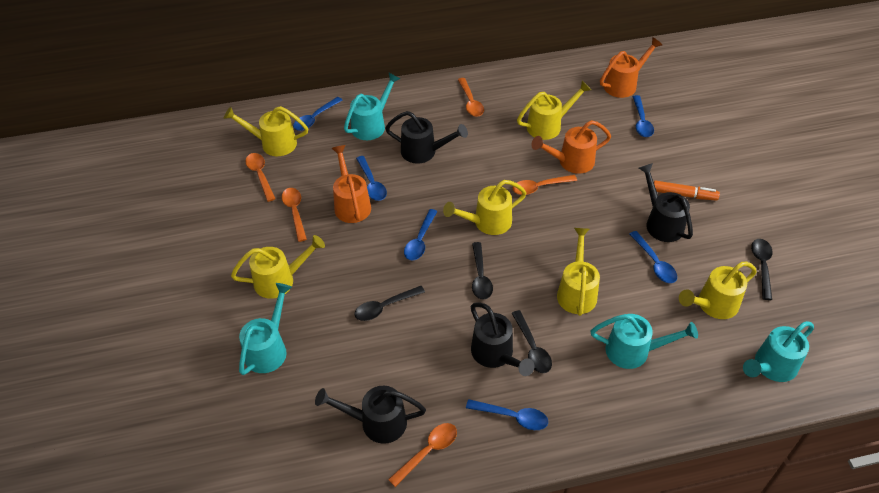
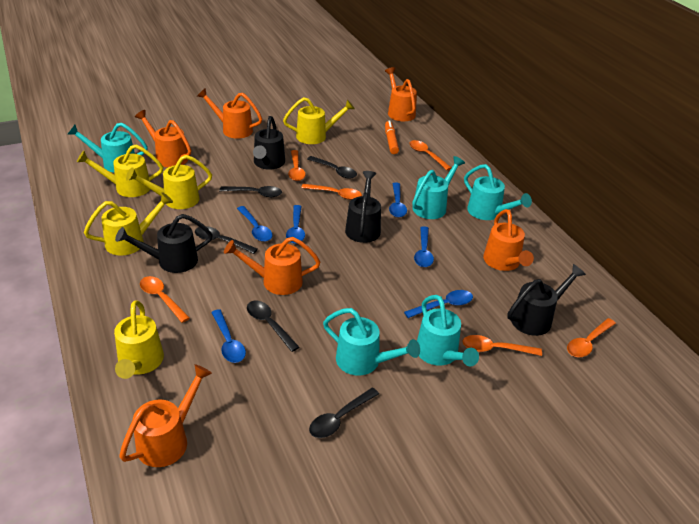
black spoon: 4 -> 5
orange spoon: 5 -> 6
orange watering can: 3 -> 6
turquoise watering can: 4 -> 5
yellow watering can: 6 -> 5

